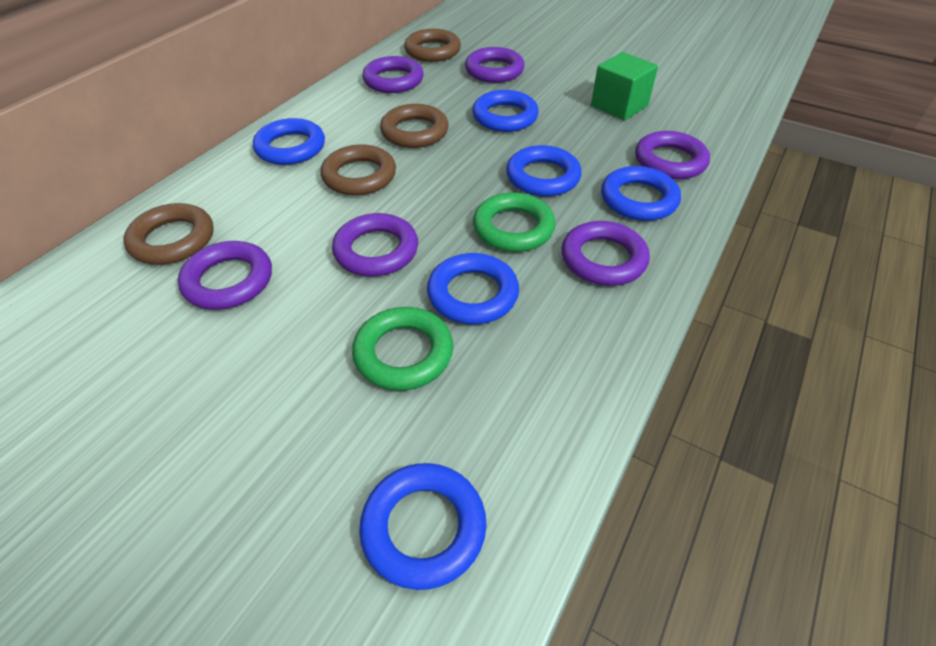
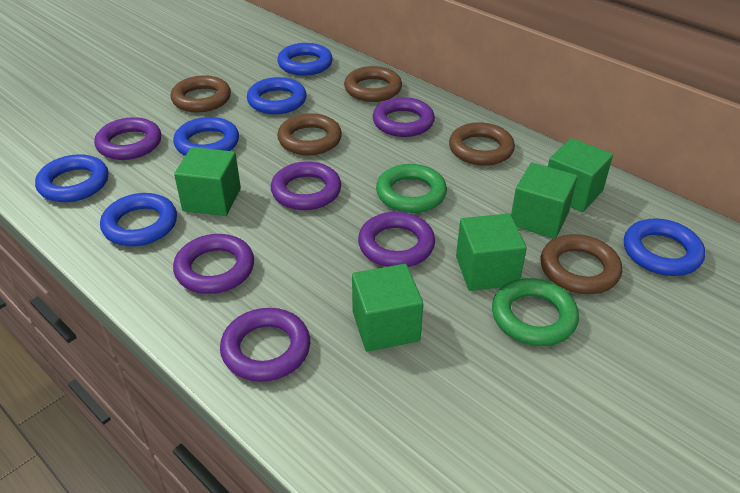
brown ring: 4 -> 5
green cube: 1 -> 5

